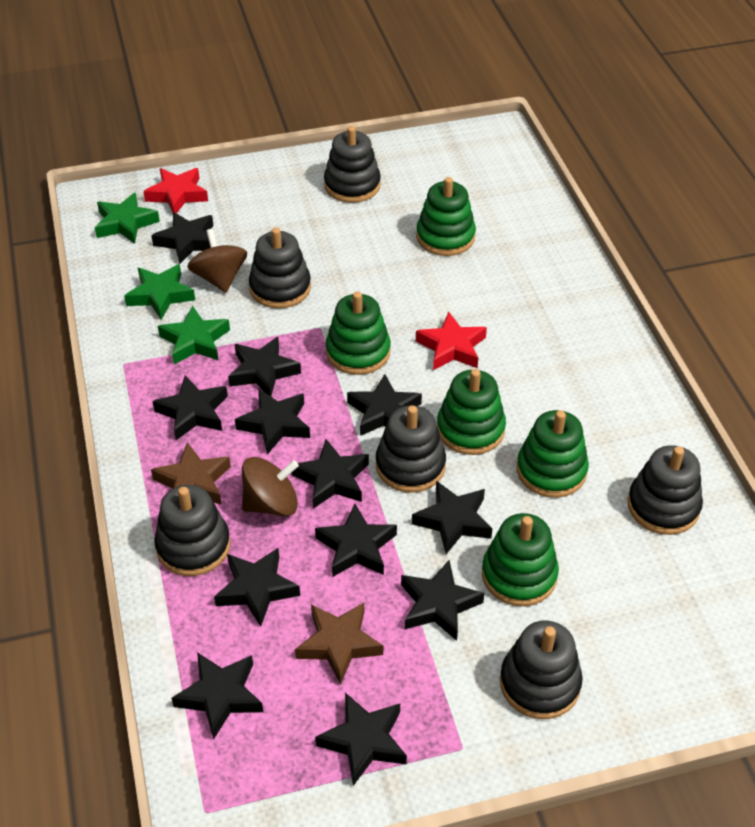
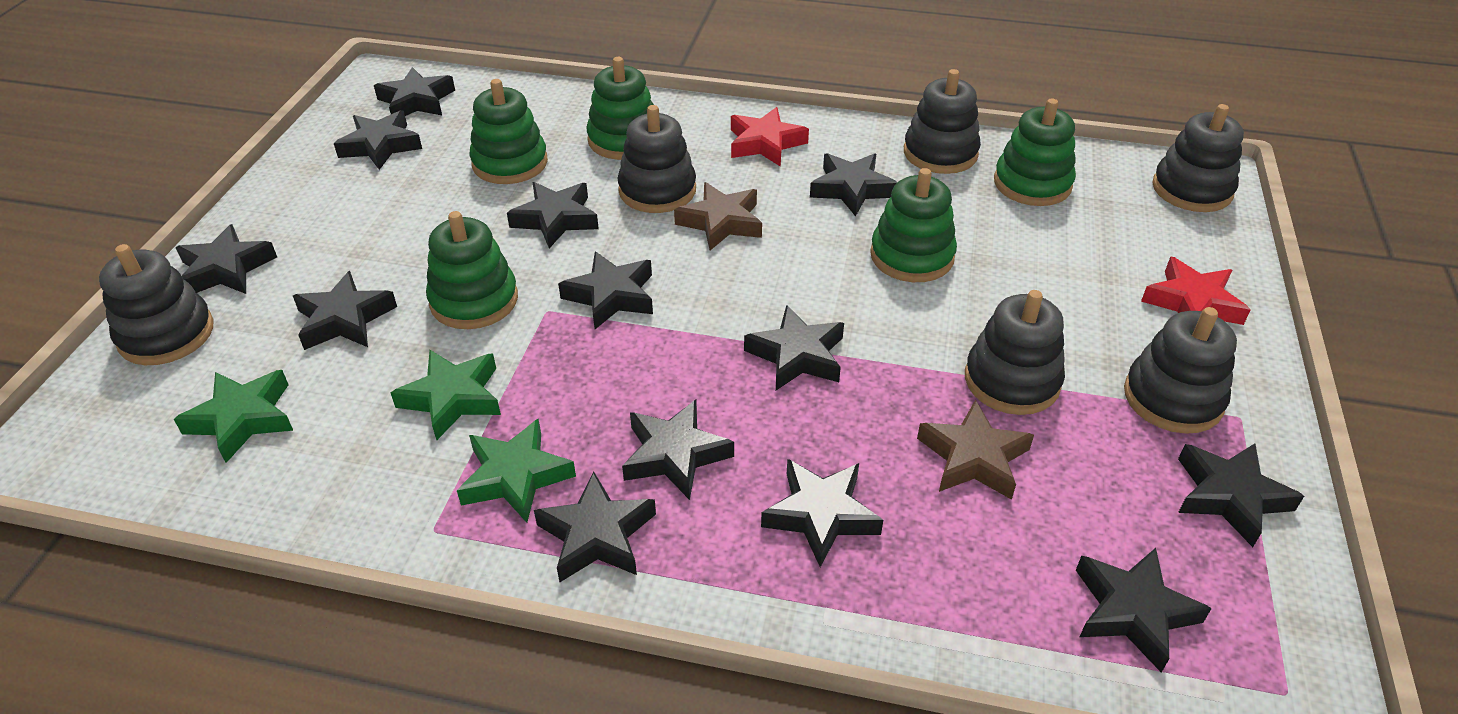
black star: 12 -> 13
brown spinning top: 2 -> 0

